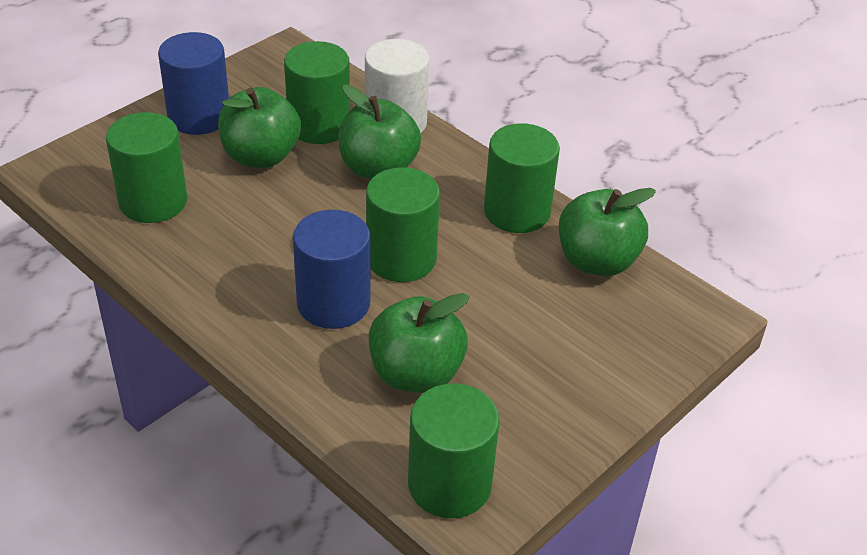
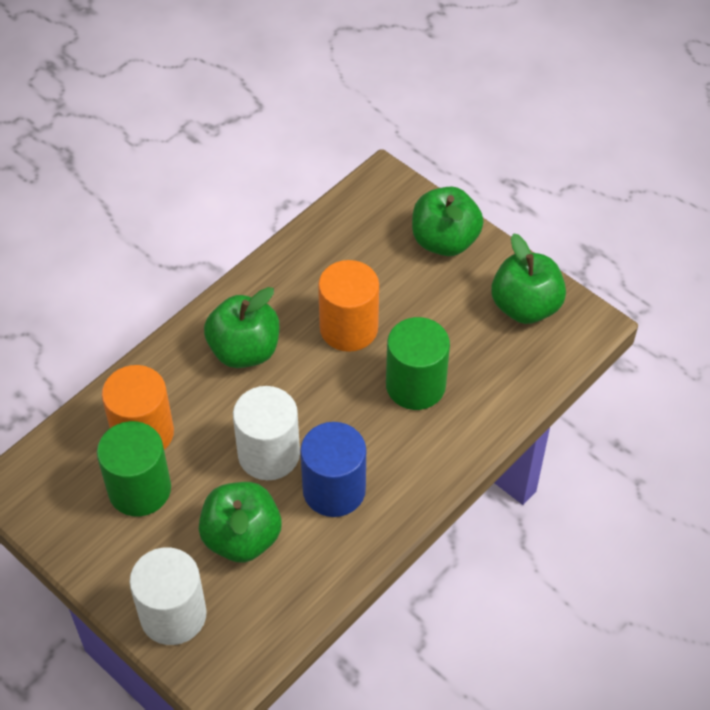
blue cylinder: 2 -> 1
green cylinder: 5 -> 2
orange cylinder: 0 -> 2
white cylinder: 1 -> 2

